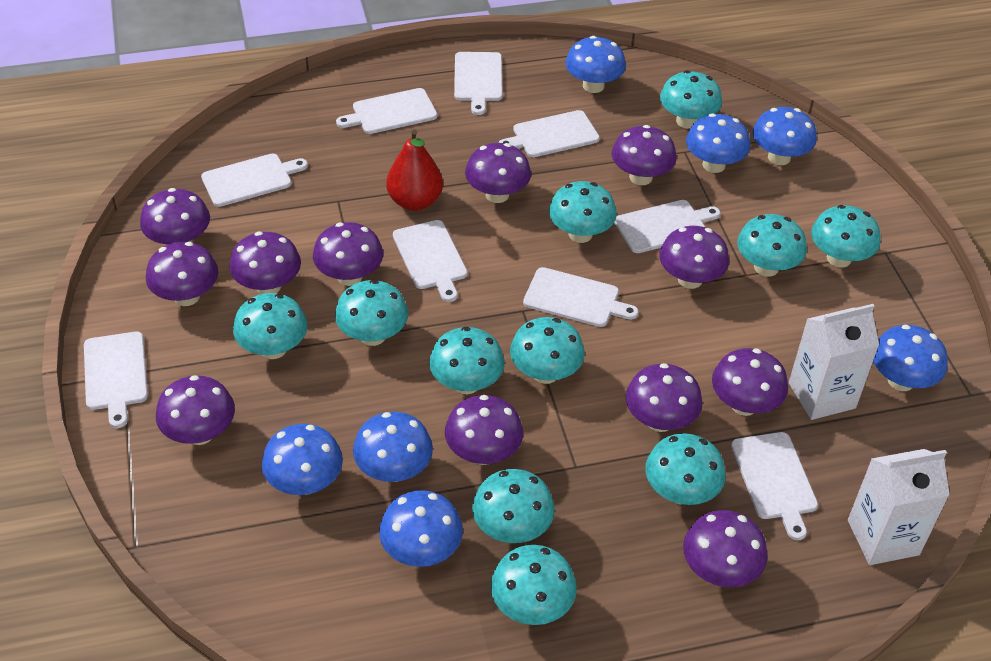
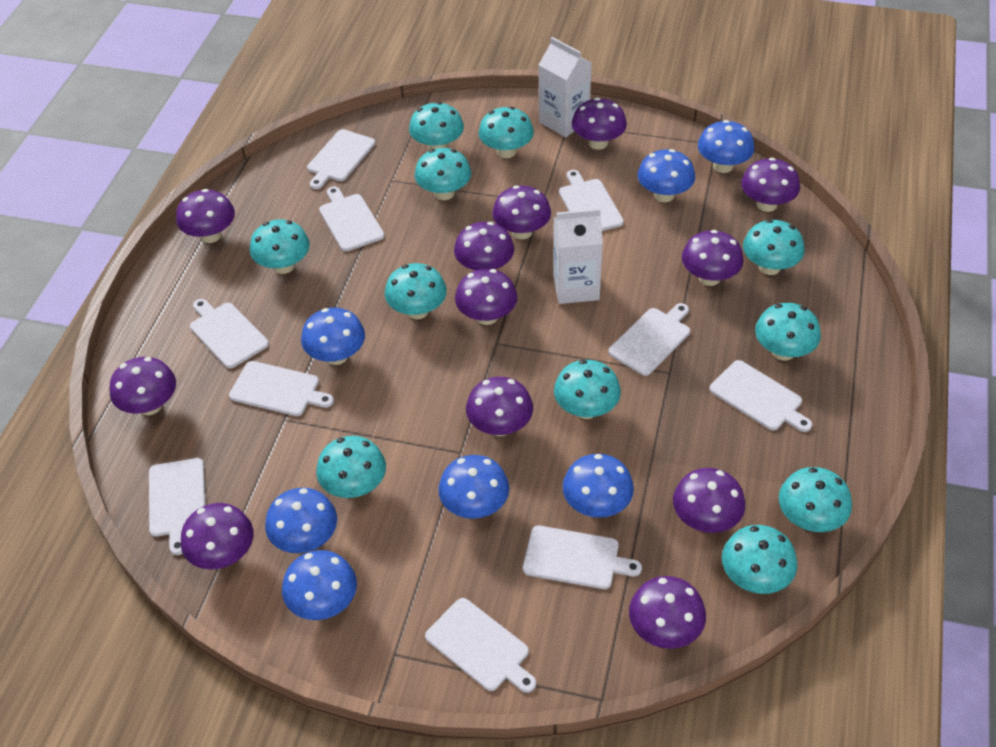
red pear: 1 -> 0
white cutting board: 9 -> 10

